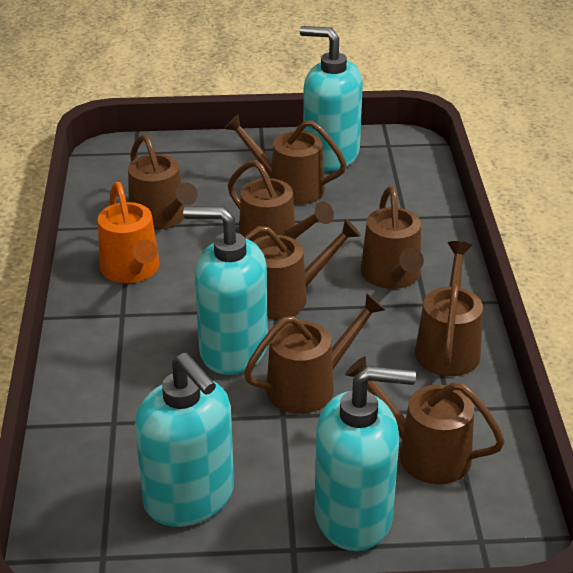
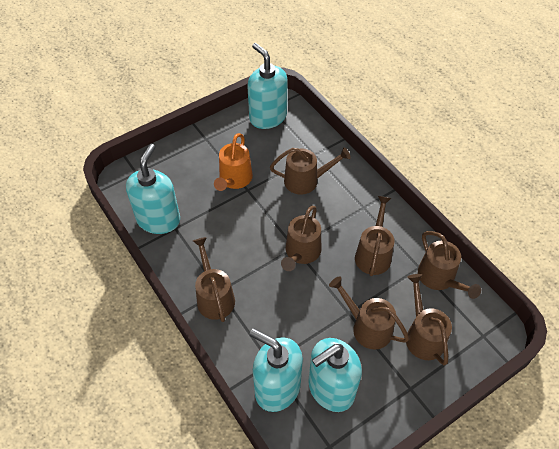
brown watering can: 8 -> 7

